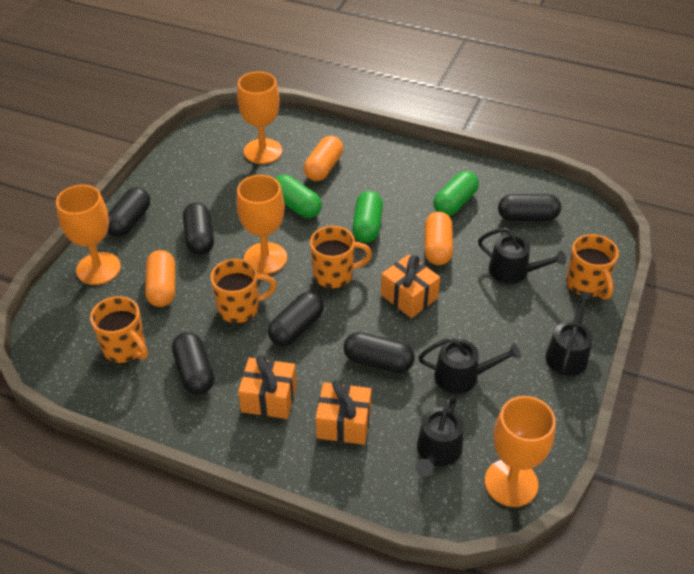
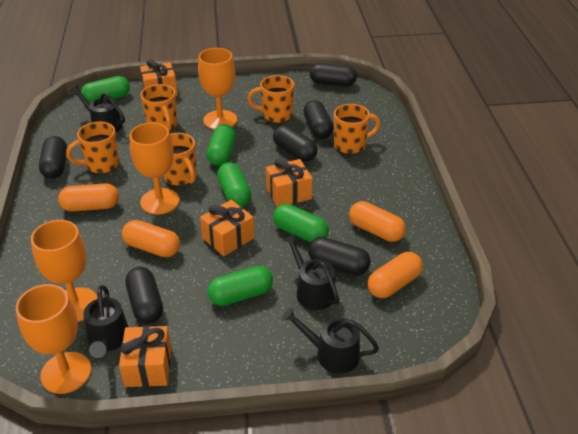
green capsule: 3 -> 5
orange capsule: 3 -> 4
orange gift: 3 -> 4
orange mug: 4 -> 5

